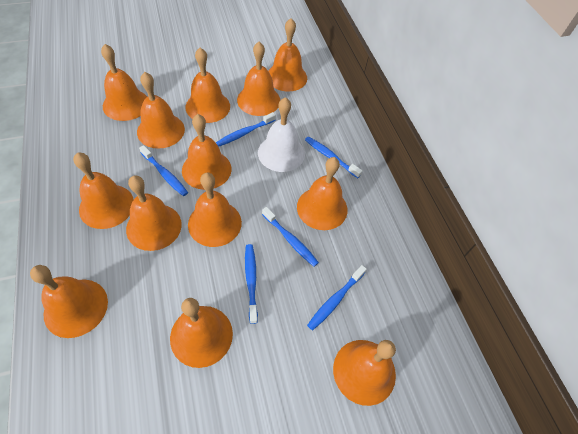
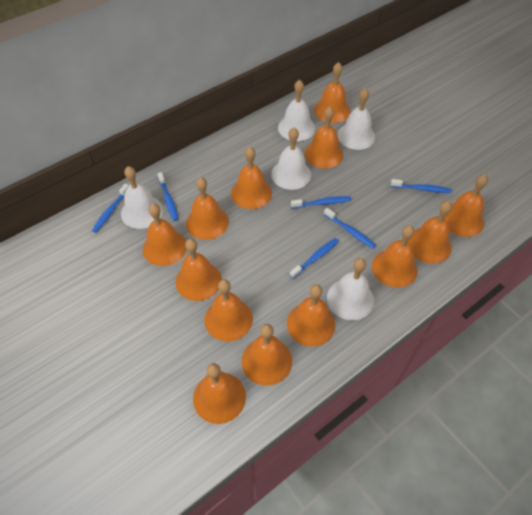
white bell: 1 -> 5

